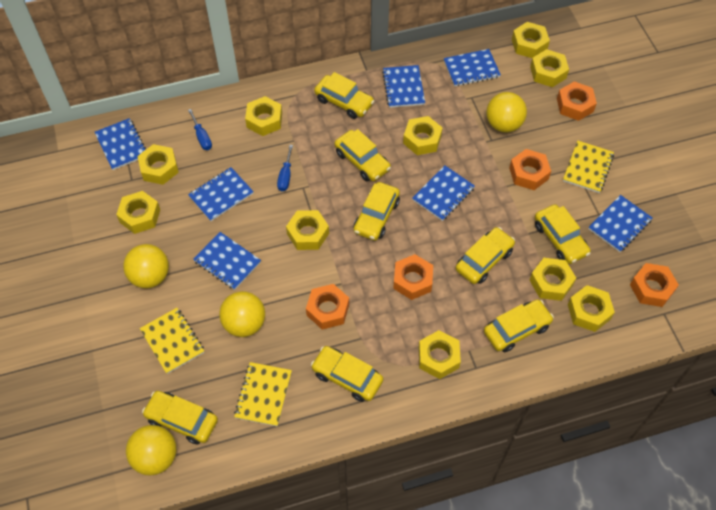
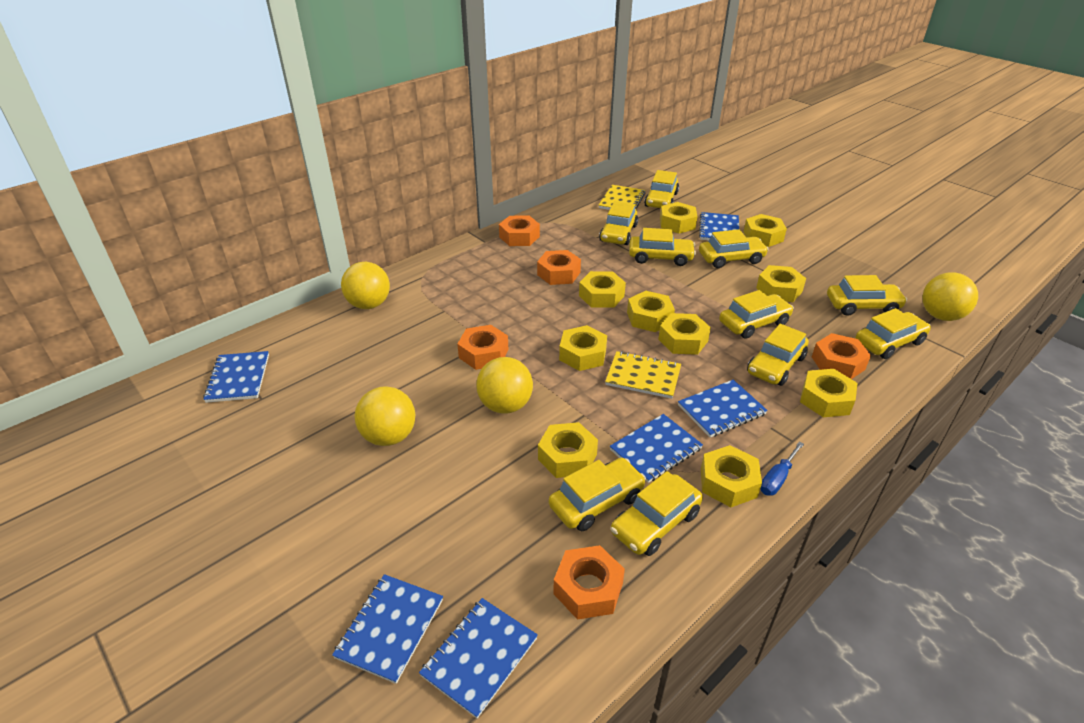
blue notebook: 7 -> 6
blue screwdriver: 2 -> 1
yellow car: 8 -> 10
yellow notebook: 3 -> 2

